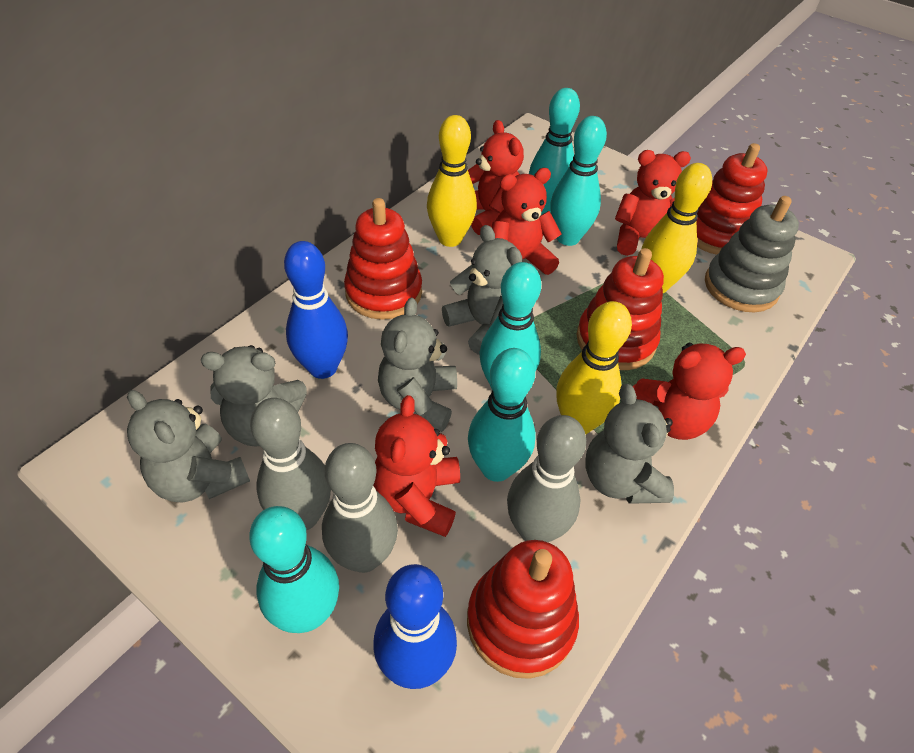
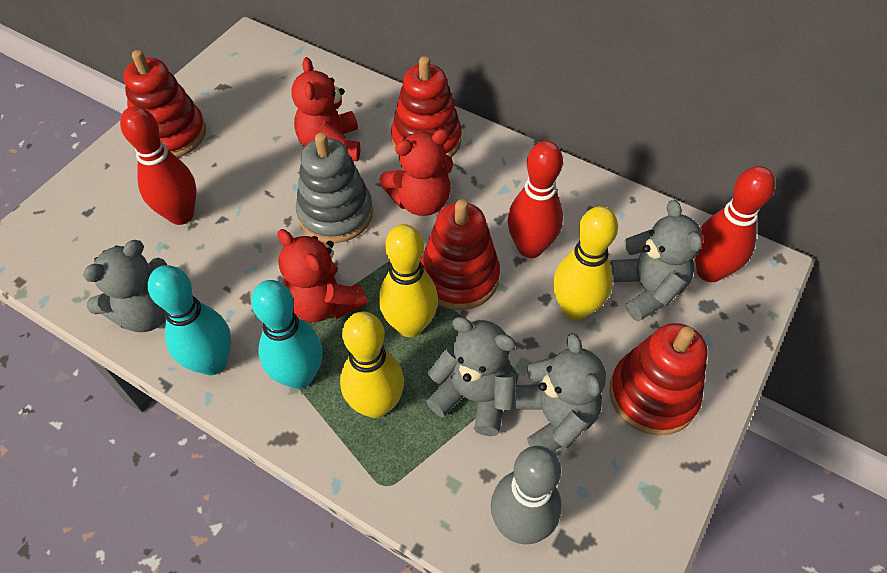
blue bowling pin: 2 -> 0
grey bowling pin: 3 -> 1
grey teddy bear: 5 -> 4
red bowling pin: 0 -> 3
red teddy bear: 5 -> 3
turquoise bowling pin: 5 -> 2

